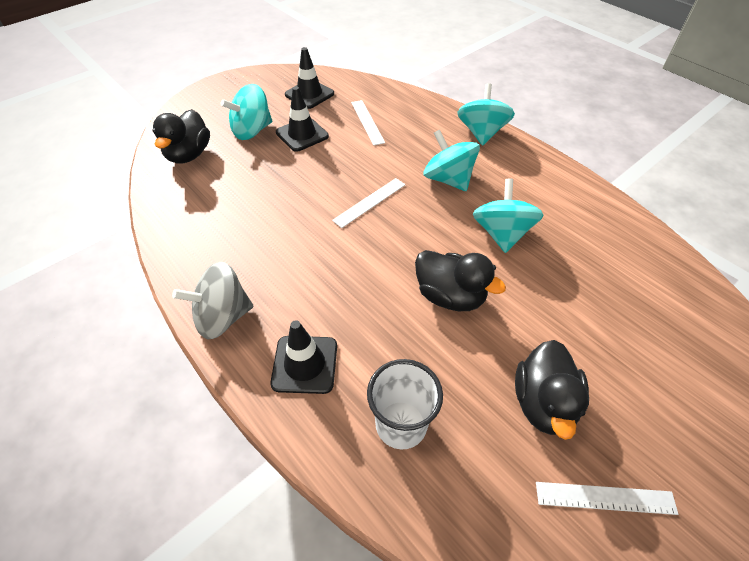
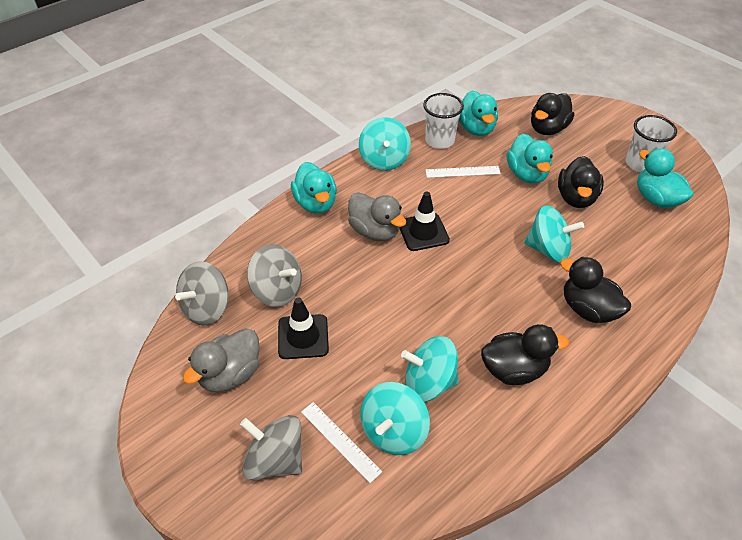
black duck: 3 -> 4
black traffic cone: 3 -> 2
grey duck: 0 -> 2
grey spinning top: 1 -> 3
turquoise duck: 0 -> 4
white cup: 1 -> 2
white ruler: 3 -> 2

